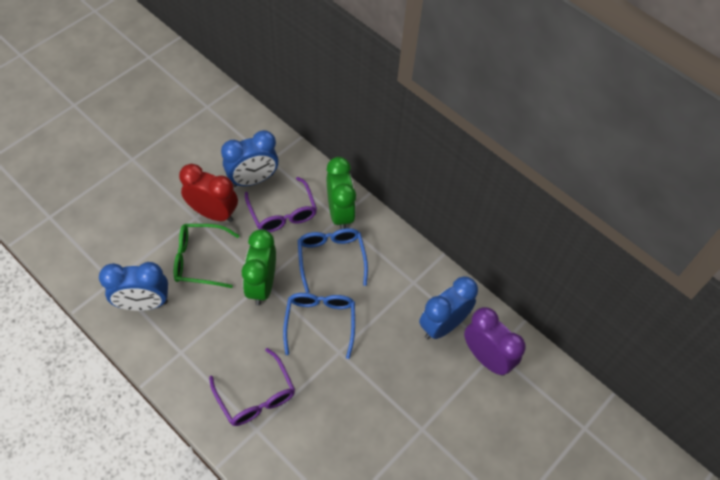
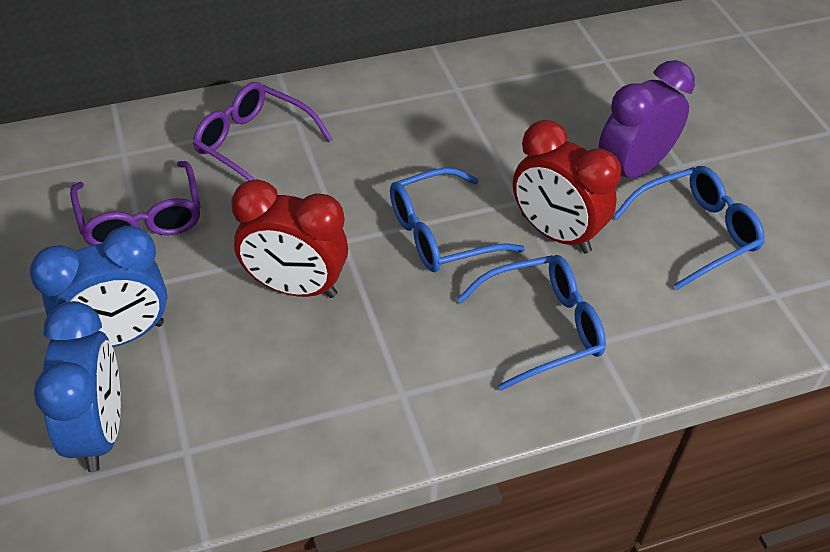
blue clock: 3 -> 2
blue glasses: 2 -> 3
green clock: 2 -> 0
green glasses: 1 -> 0
red clock: 1 -> 2

